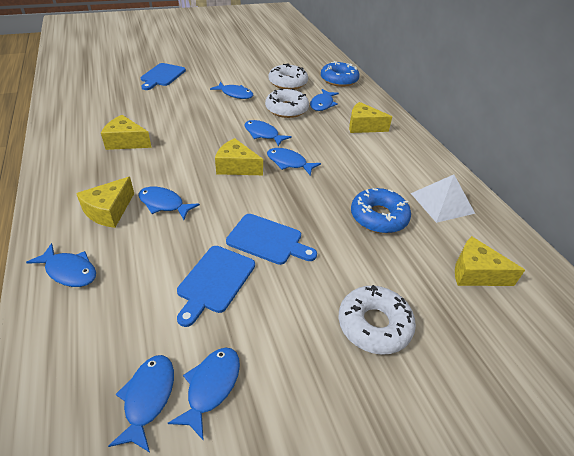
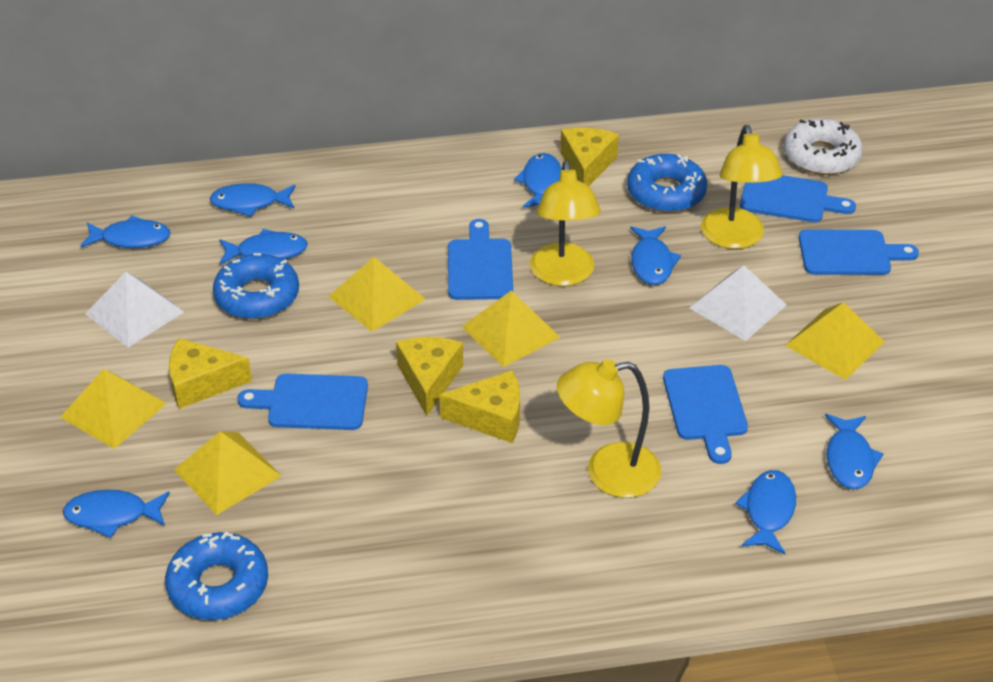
blue cutting board: 3 -> 5
blue donut: 2 -> 3
white donut: 3 -> 1
white pyramid: 1 -> 2
yellow cheese: 5 -> 4
yellow lamp: 0 -> 3
yellow pyramid: 0 -> 5

